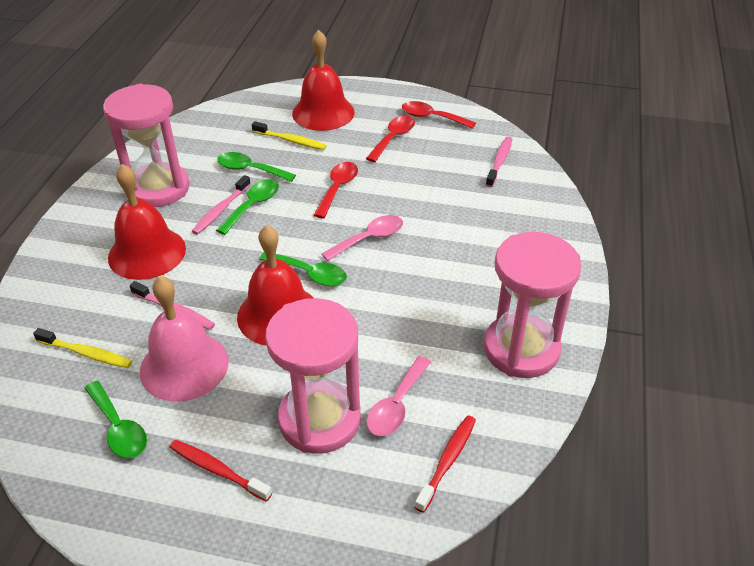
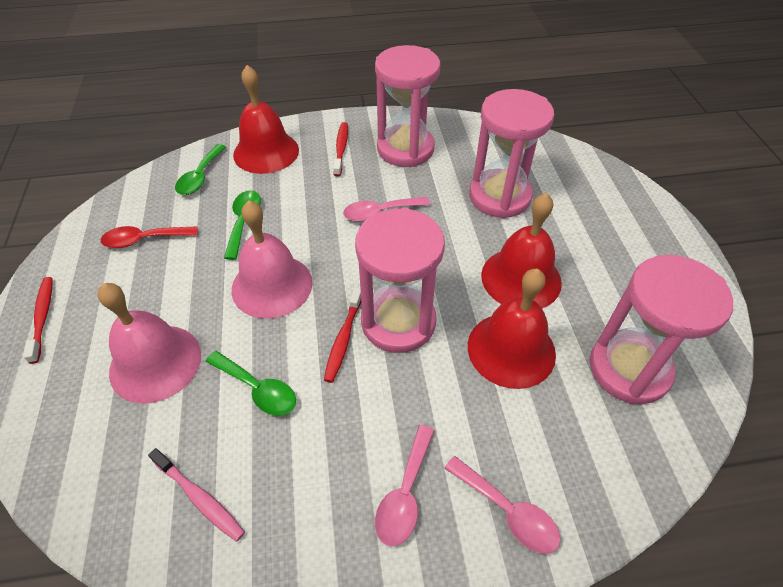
green spoon: 4 -> 3
pink bell: 1 -> 2
pink hourglass: 3 -> 4
pink spoon: 2 -> 3
pink toothbrush: 3 -> 1
red spoon: 3 -> 1
red toothbrush: 2 -> 3
yellow toothbrush: 2 -> 0

